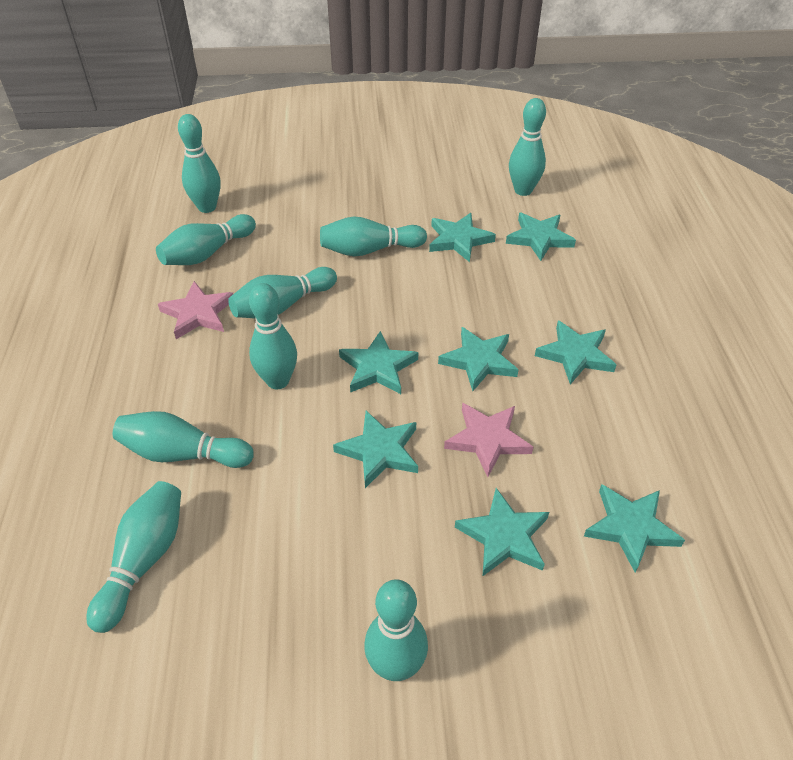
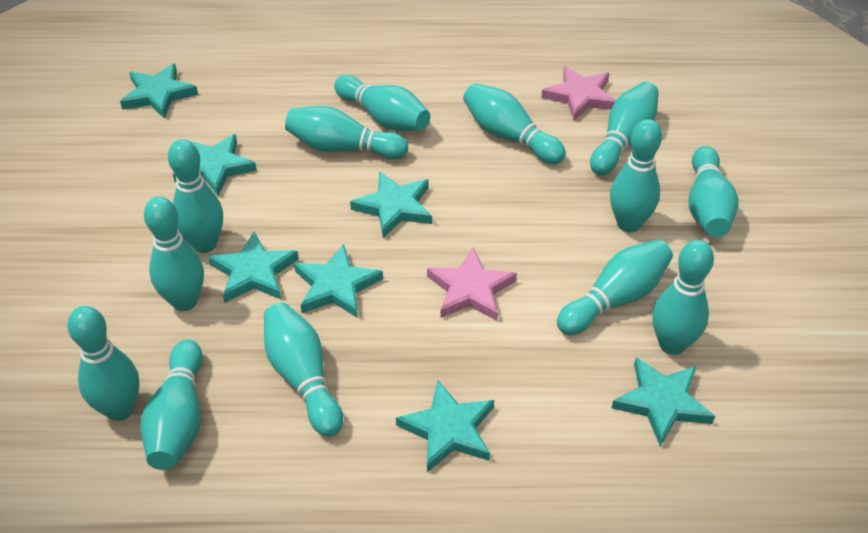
turquoise bowling pin: 9 -> 13
turquoise star: 8 -> 7

